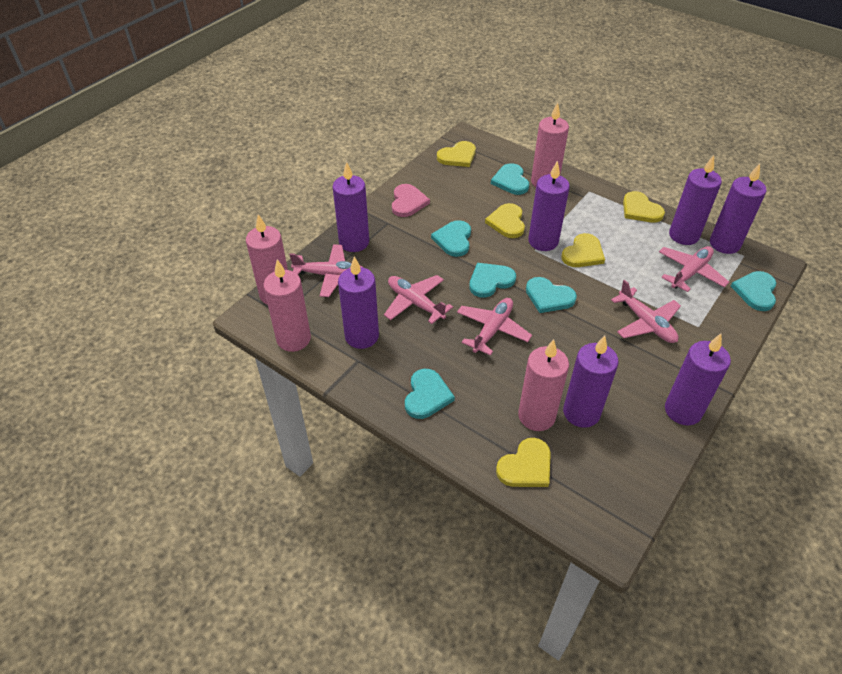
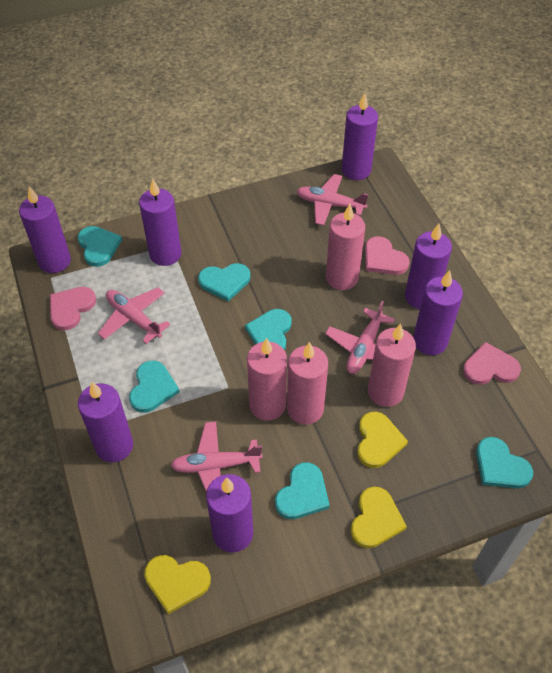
pink heart: 1 -> 3
pink plane: 5 -> 4
yellow heart: 5 -> 3

